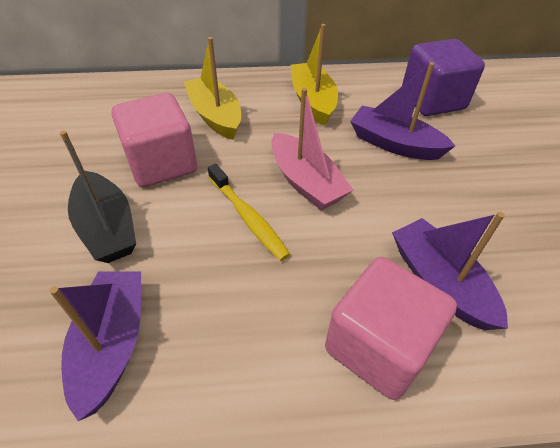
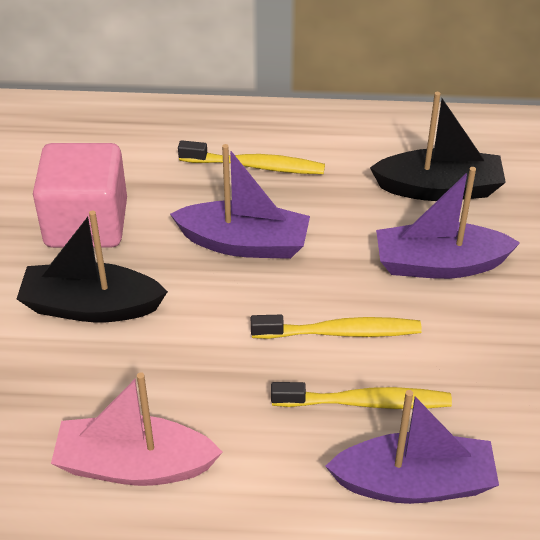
black boat: 1 -> 2
pink cube: 2 -> 1
purple cube: 1 -> 0
yellow boat: 2 -> 0
yellow toothbrush: 1 -> 3

